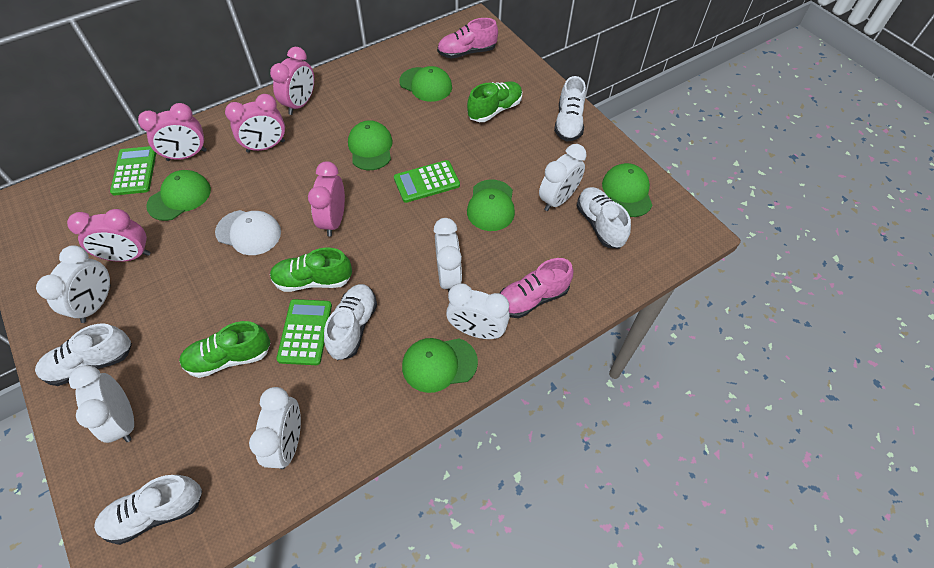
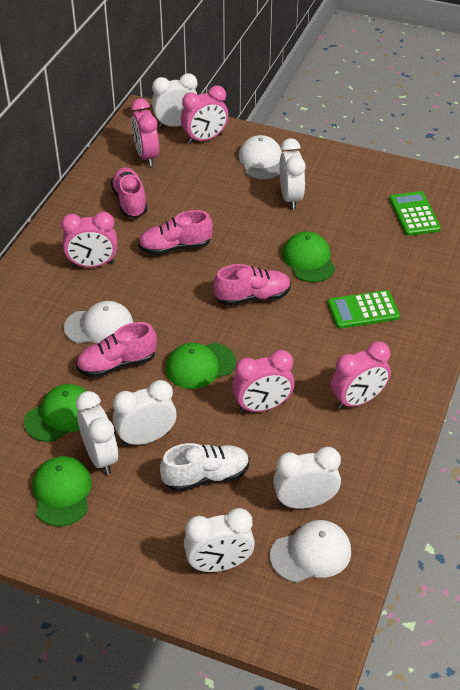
green calculator: 3 -> 2
green cap: 6 -> 4
green shoe: 3 -> 0
pink shoe: 2 -> 4
white cap: 1 -> 3
white shoe: 5 -> 1

